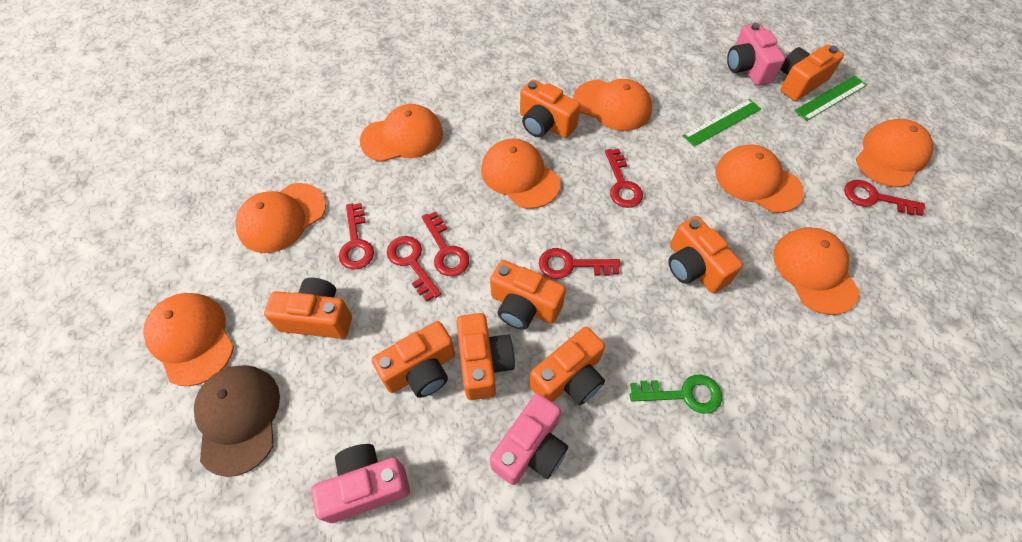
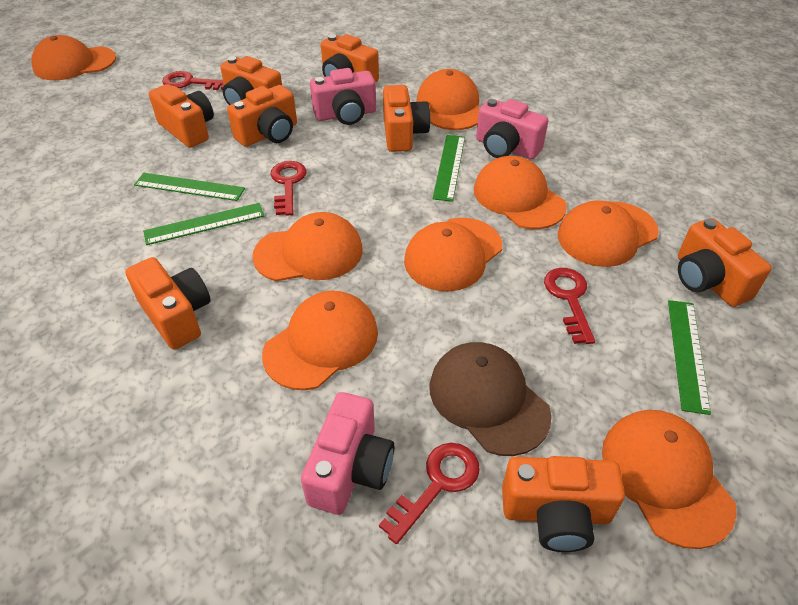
green key: 1 -> 0
green ruler: 2 -> 4
red key: 6 -> 4

